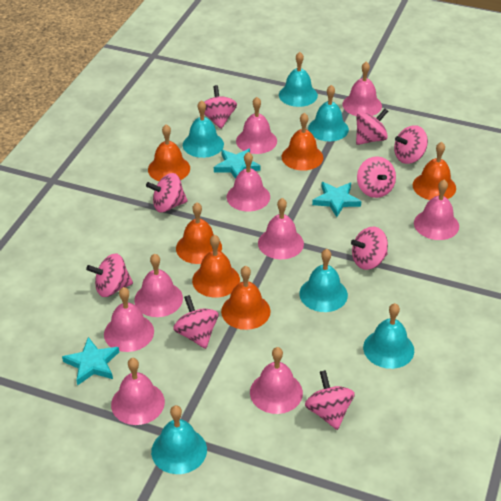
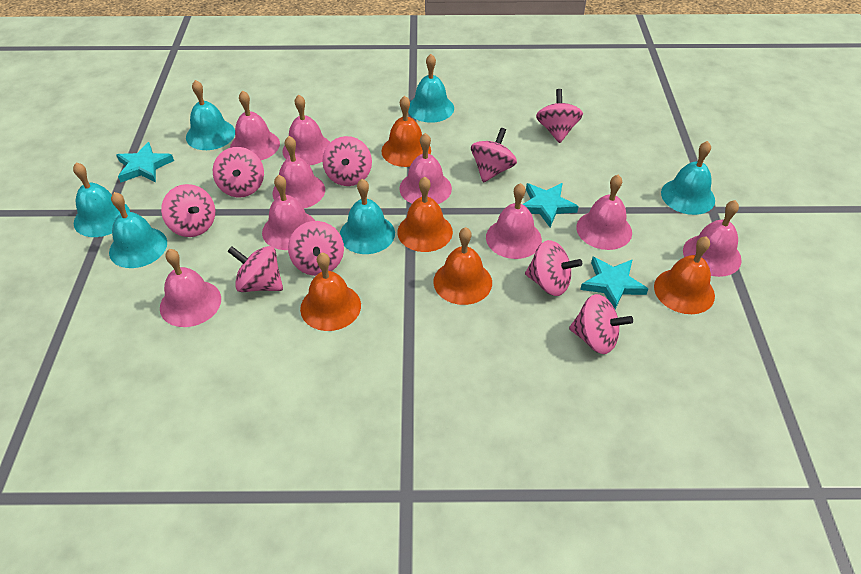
orange bell: 6 -> 5

